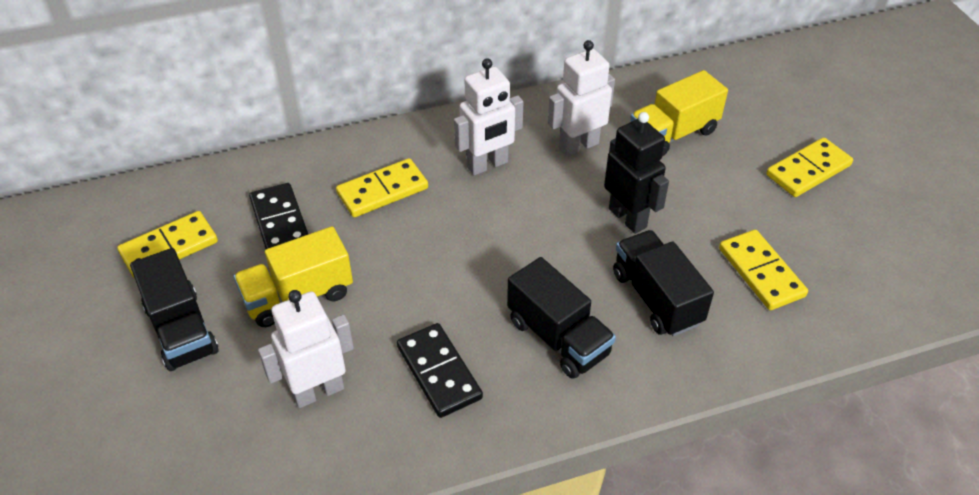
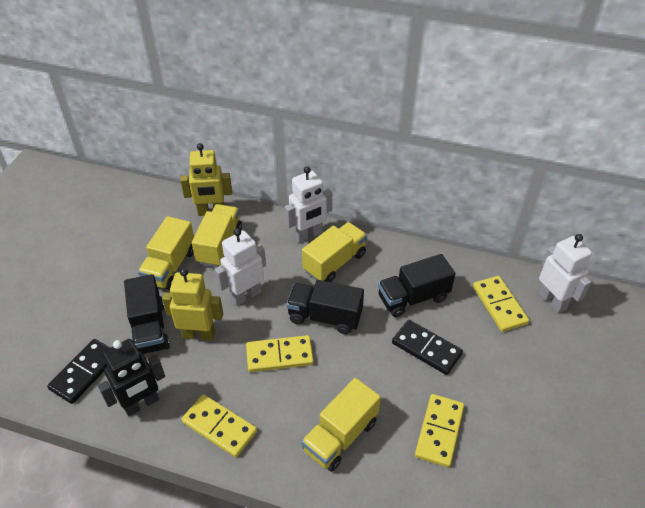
yellow robot: 0 -> 2
yellow truck: 2 -> 4

